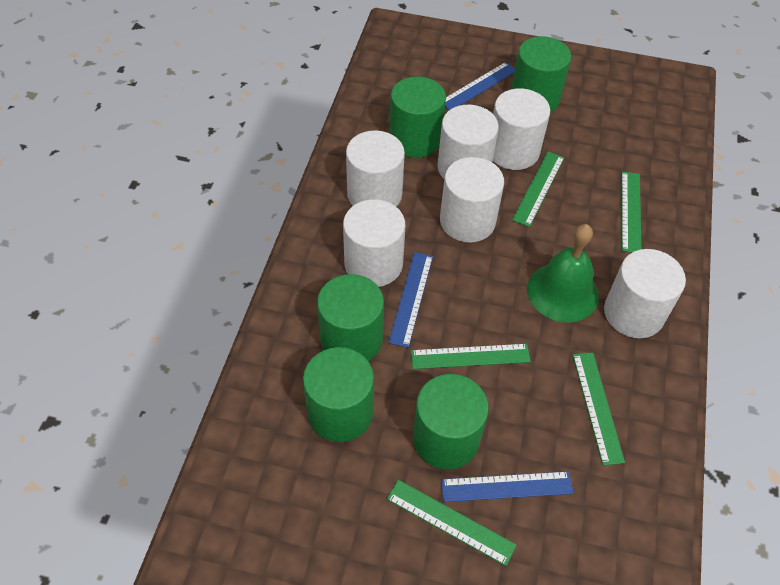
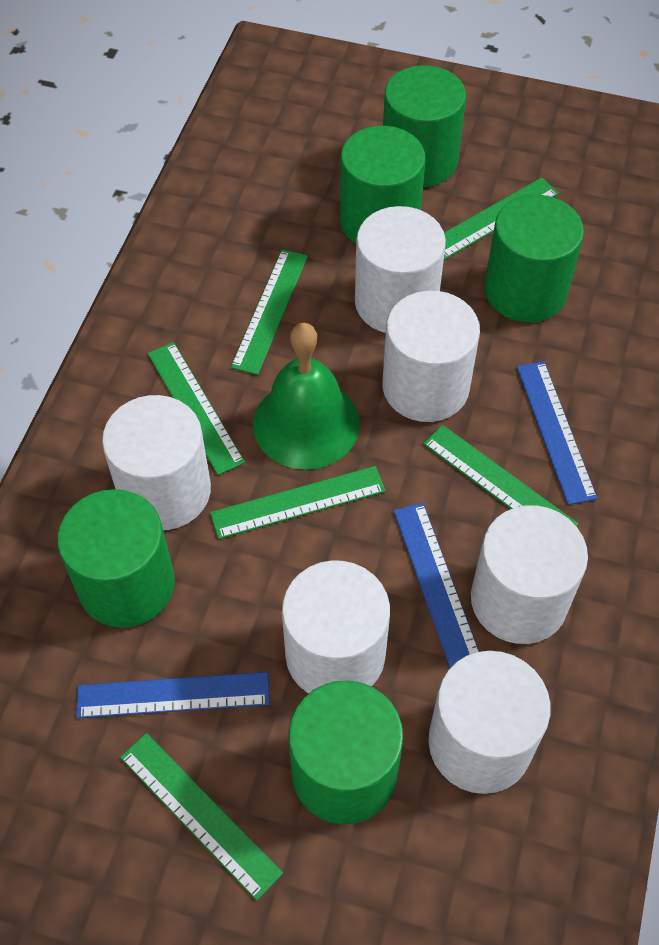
green ruler: 5 -> 6

